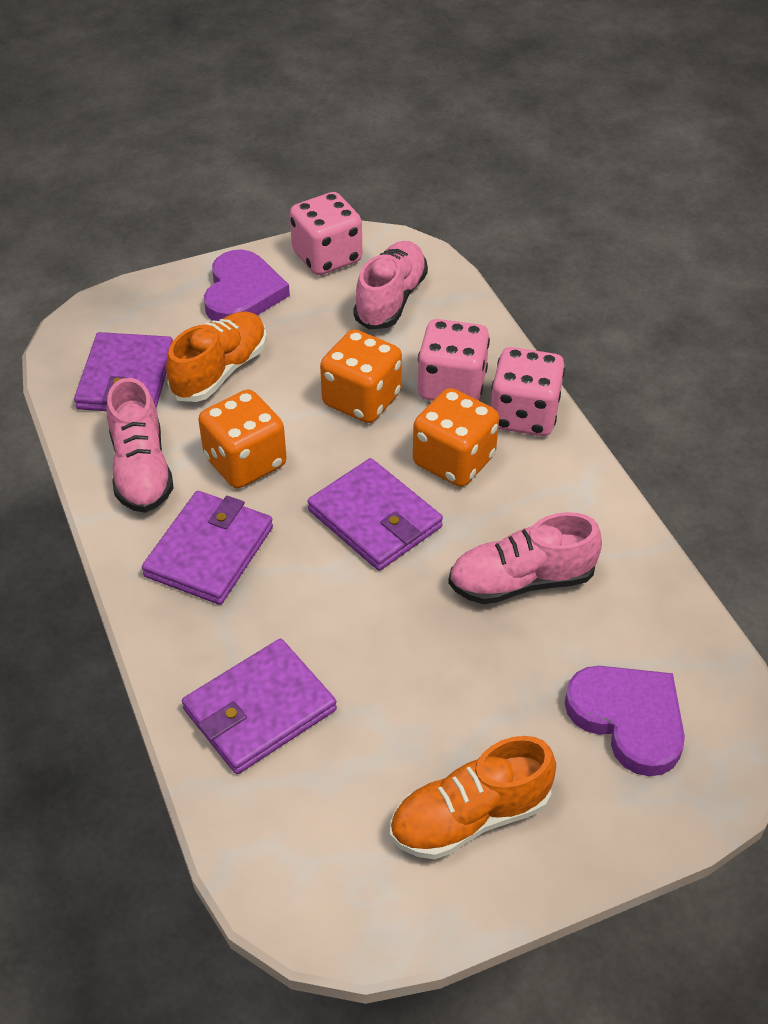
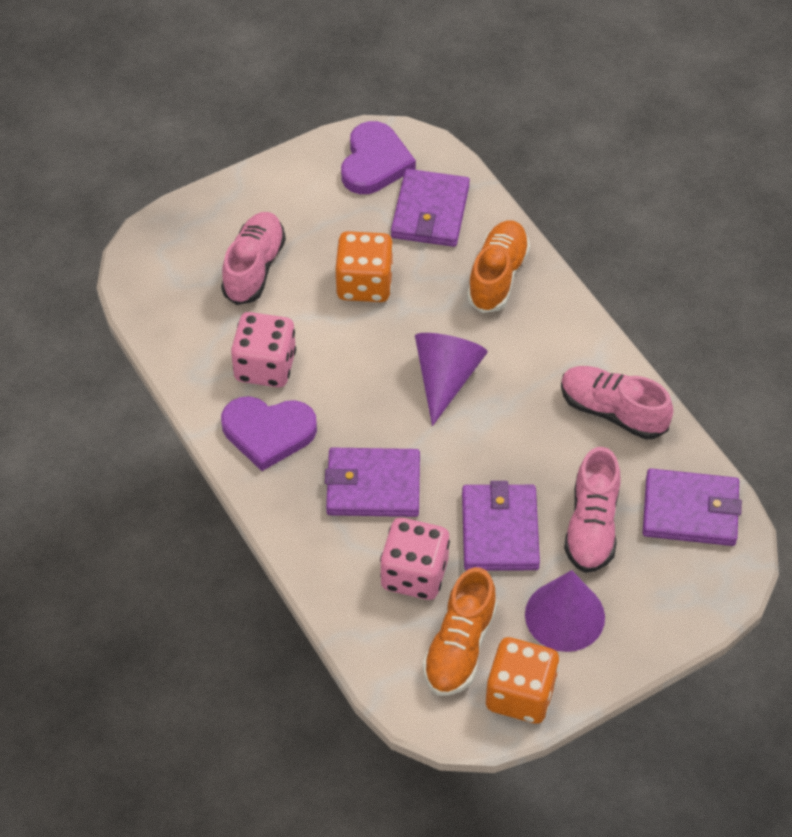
orange dice: 3 -> 2
pink dice: 3 -> 2
purple cone: 0 -> 2

